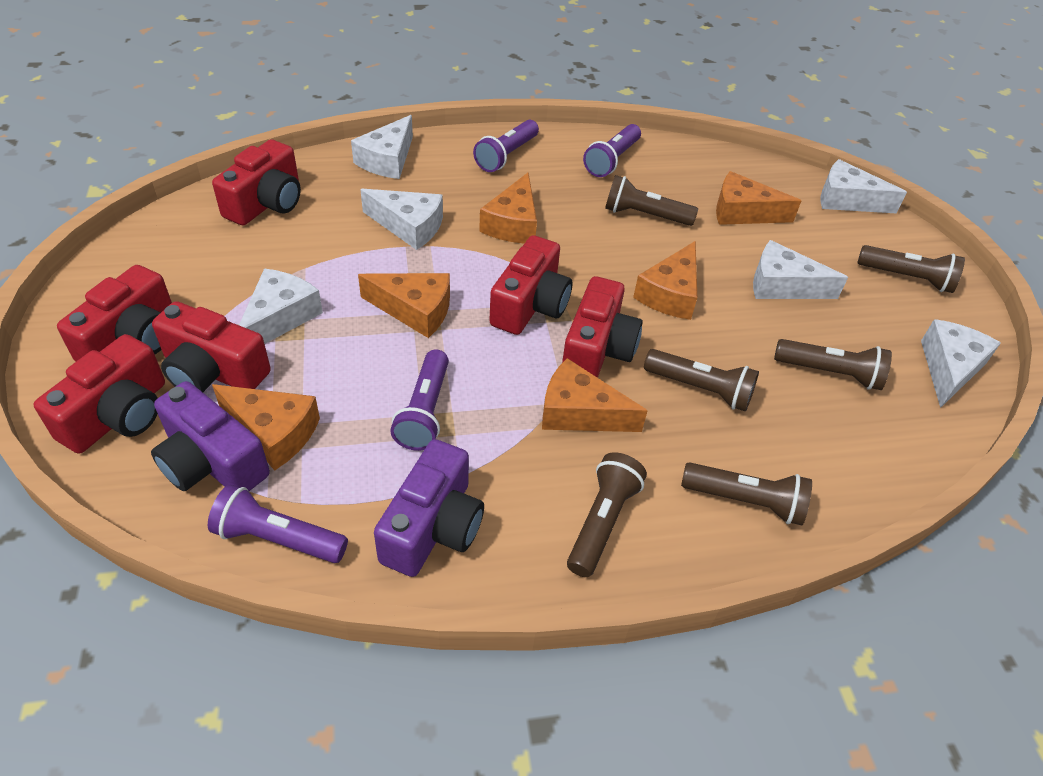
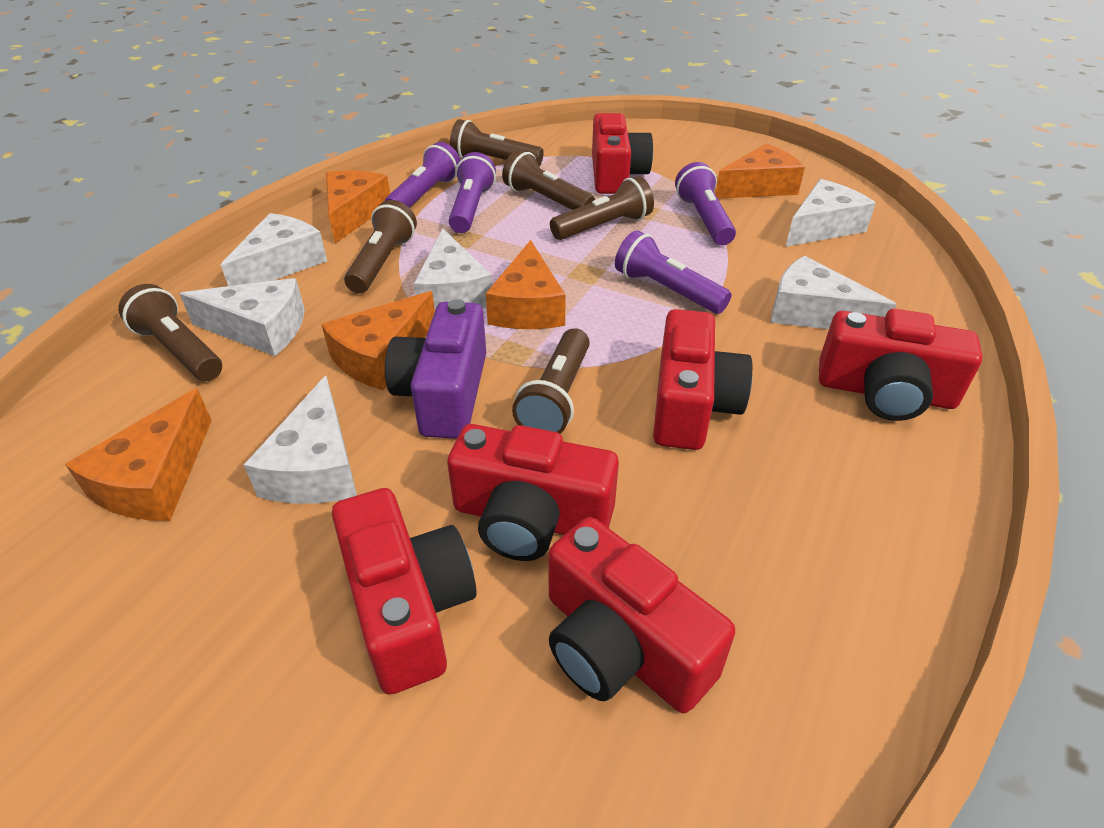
orange cheese: 6 -> 5
purple camera: 2 -> 1

